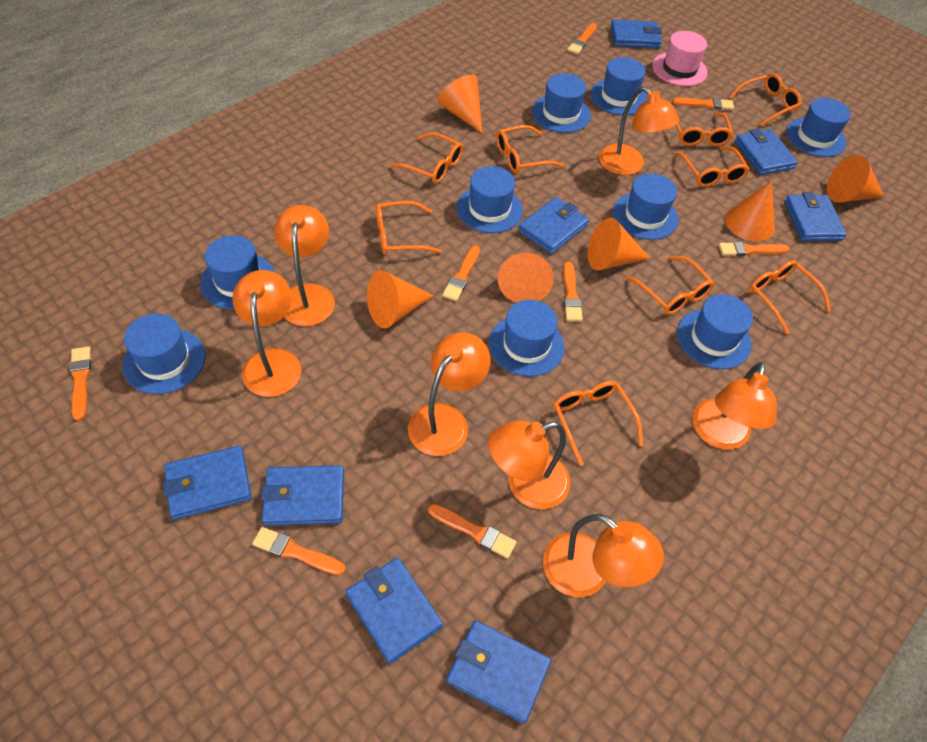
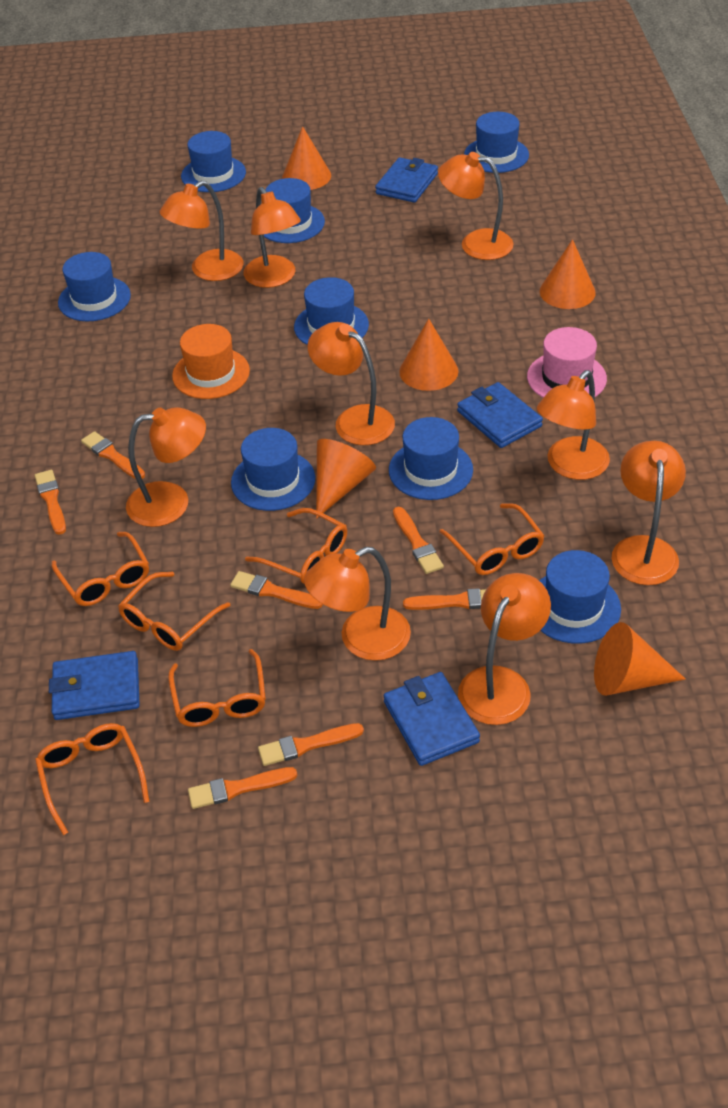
blue hat: 9 -> 8
blue wallet: 8 -> 4
orange brush: 8 -> 7
orange cone: 6 -> 5
orange glasses: 9 -> 6
orange hat: 0 -> 1
orange lamp: 7 -> 9

